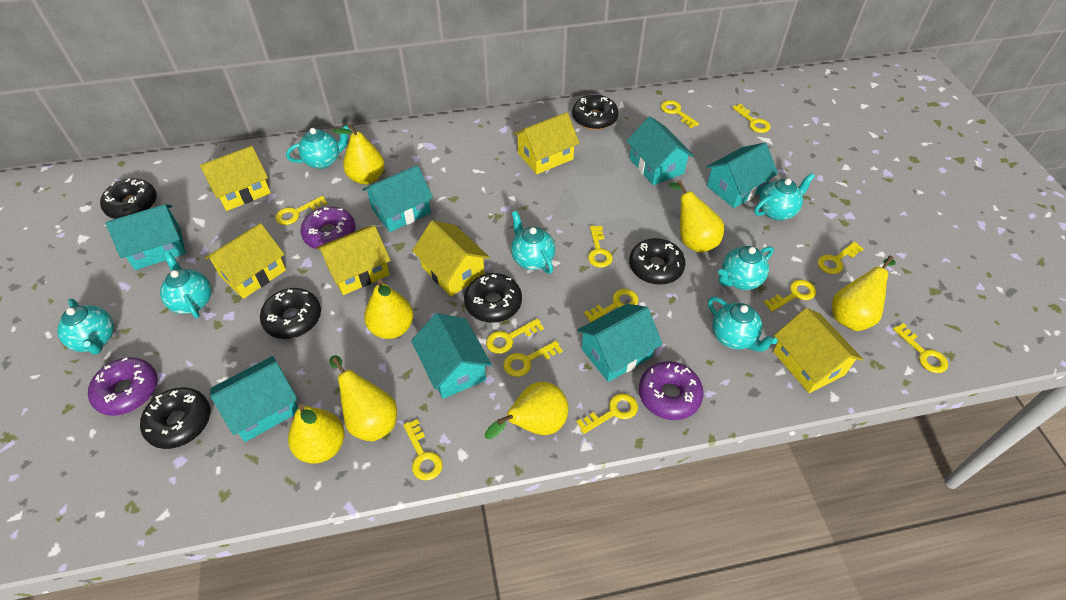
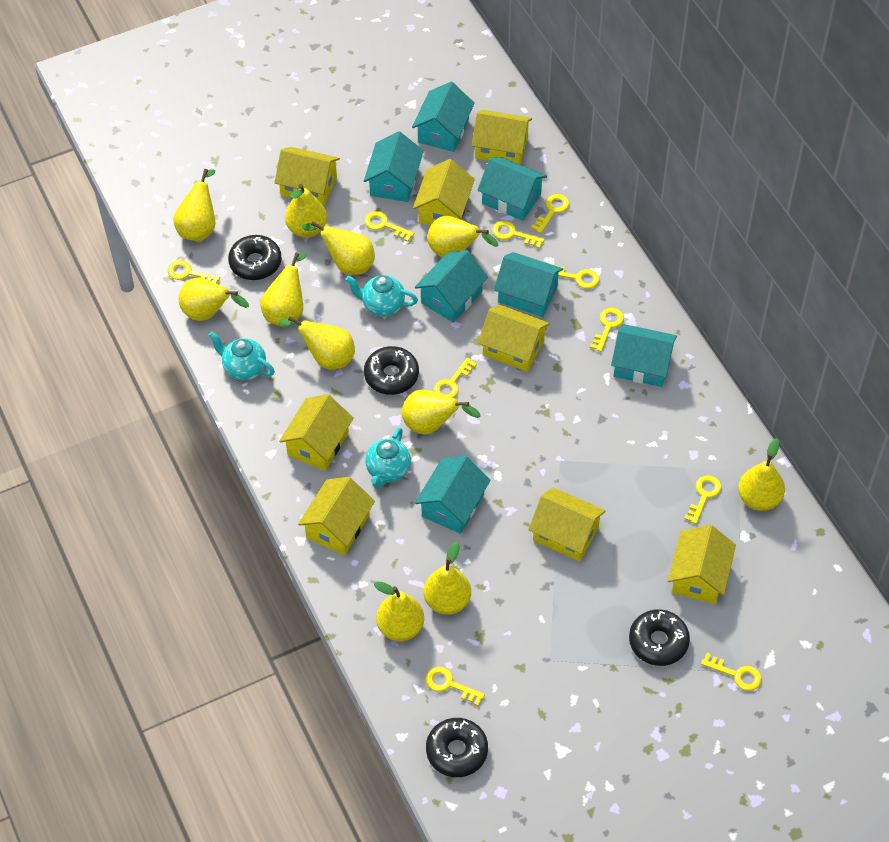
black donut: 6 -> 4
purple donut: 3 -> 0
turquoise teapot: 7 -> 3
yellow house: 6 -> 8
yellow key: 12 -> 10
yellow pear: 7 -> 11

